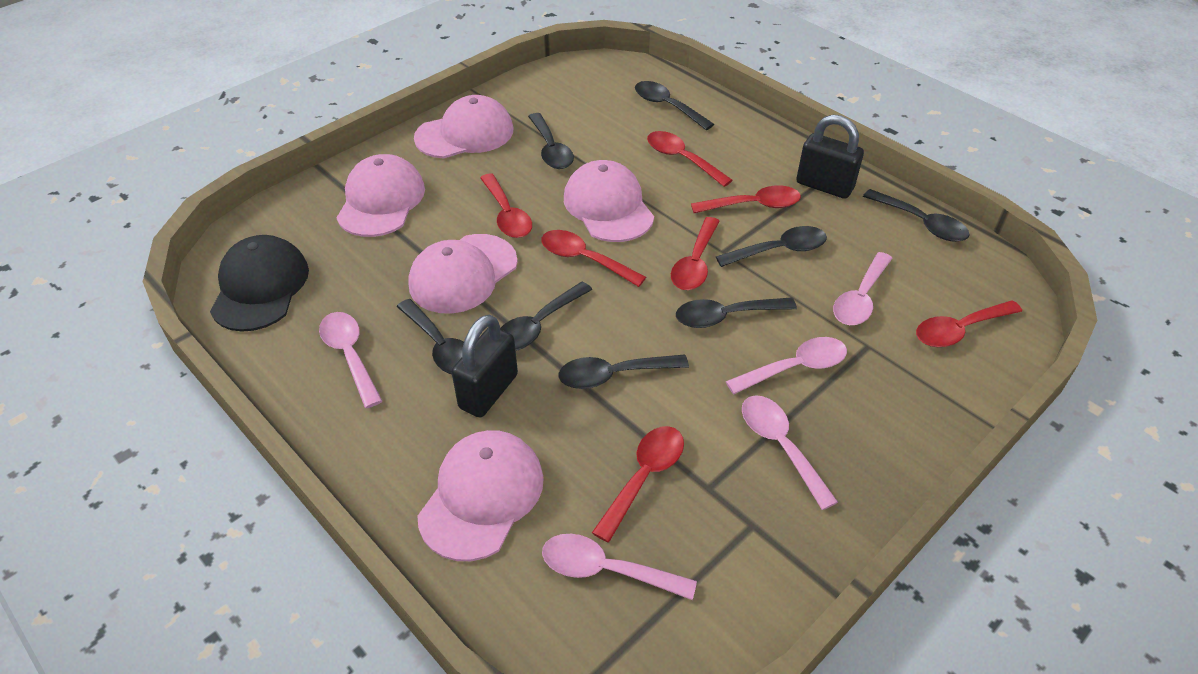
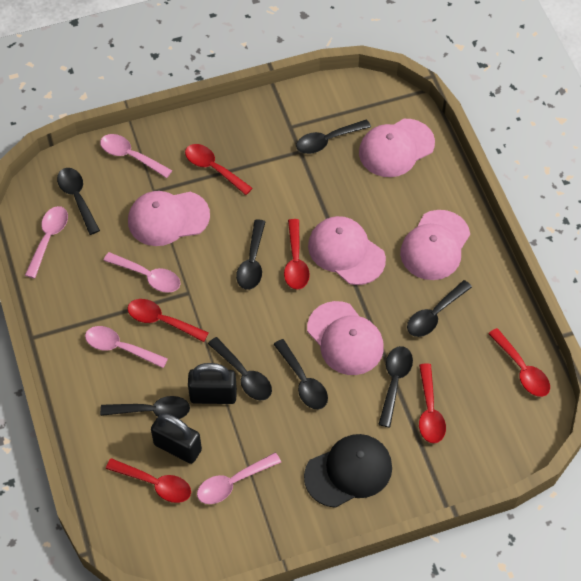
red spoon: 7 -> 6

